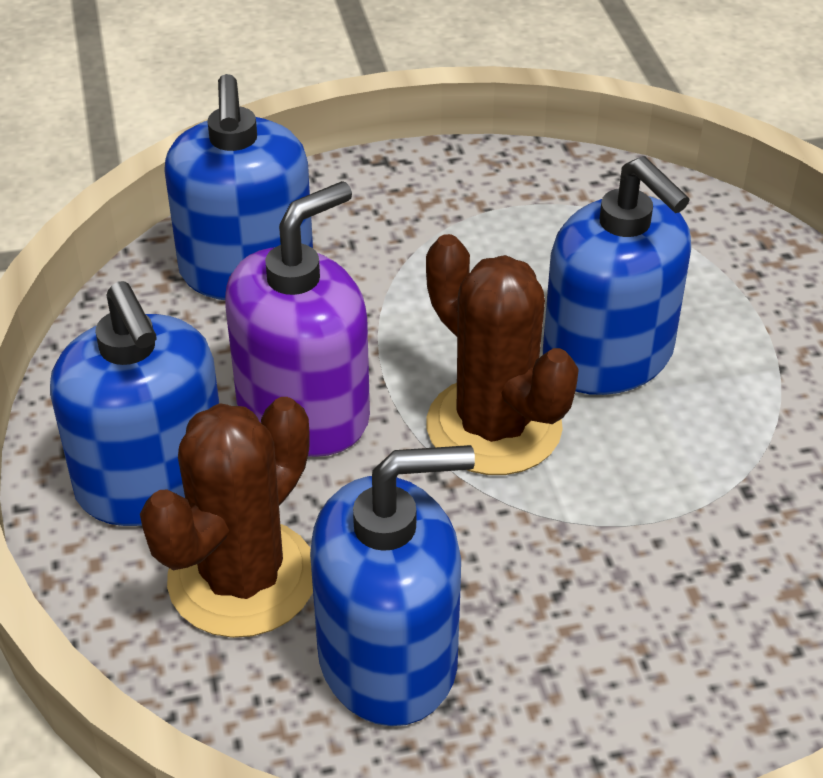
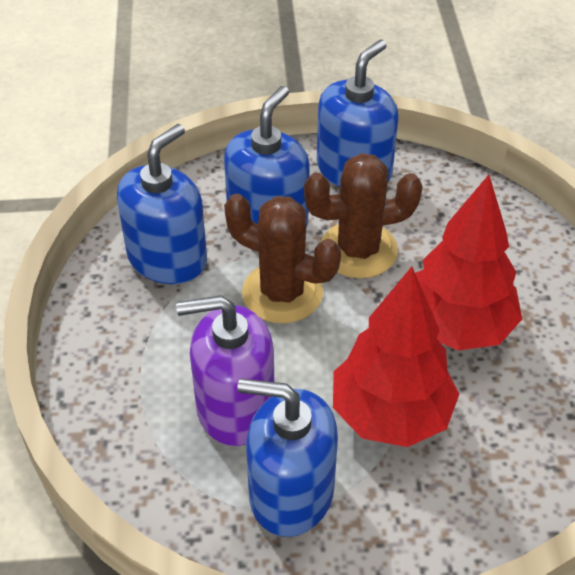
red tree: 0 -> 2

